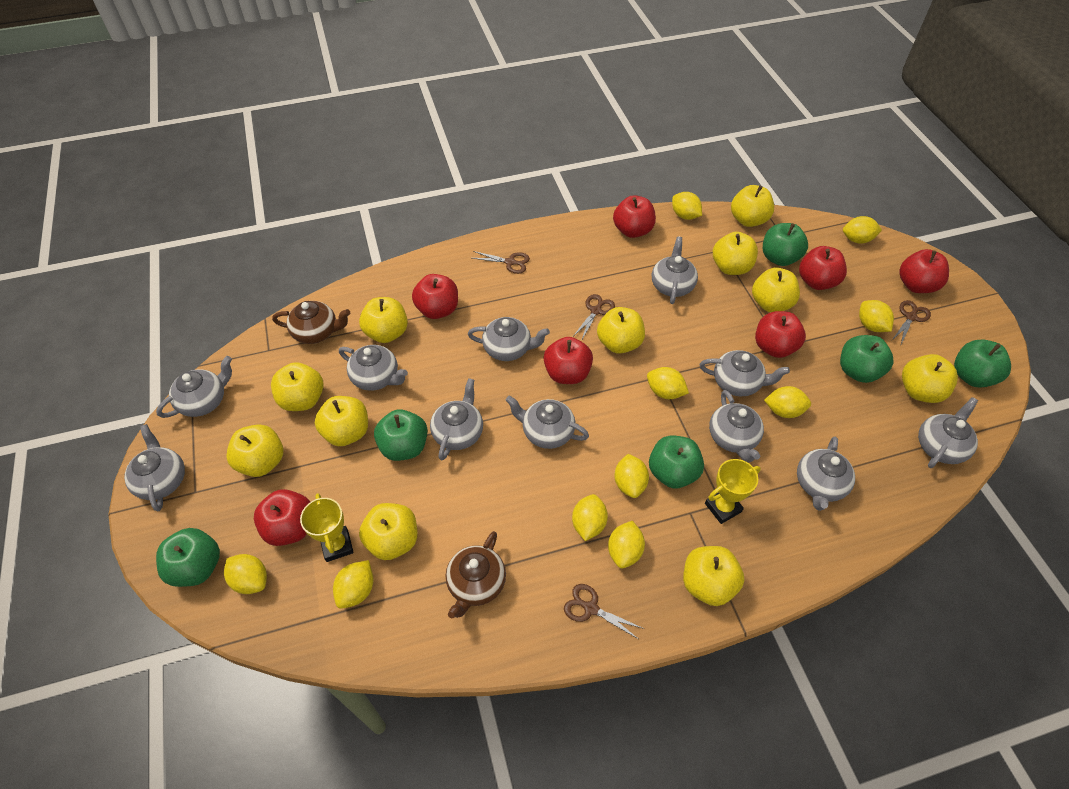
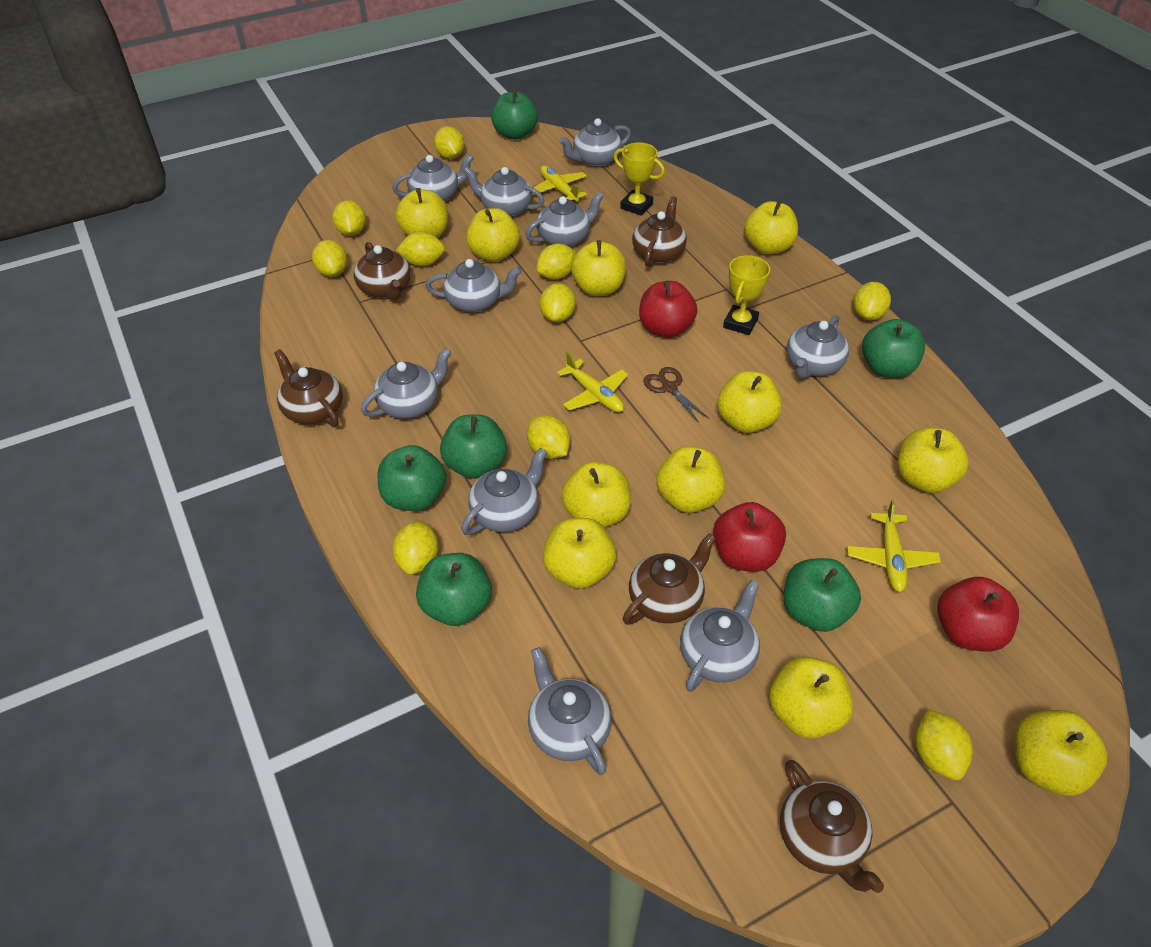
brown scissors: 4 -> 1
brown teapot: 2 -> 5
grey teapot: 11 -> 10
red apple: 7 -> 3
yellow plane: 0 -> 3

